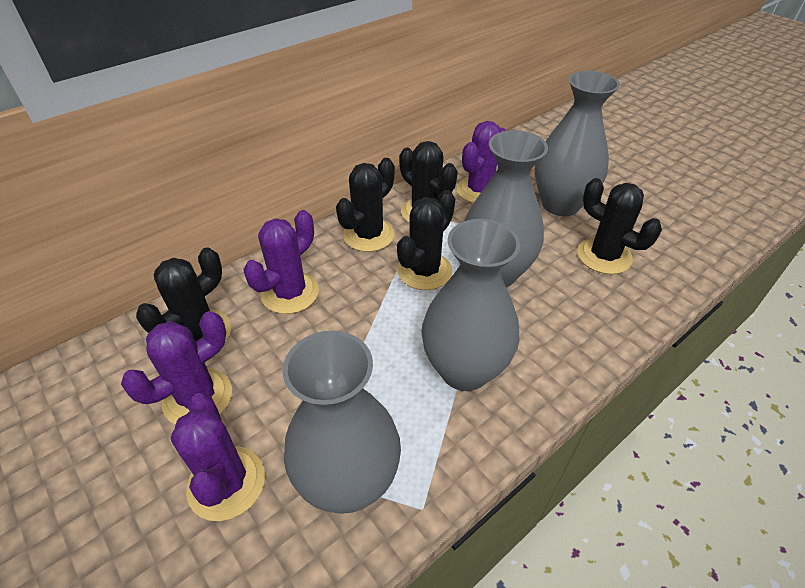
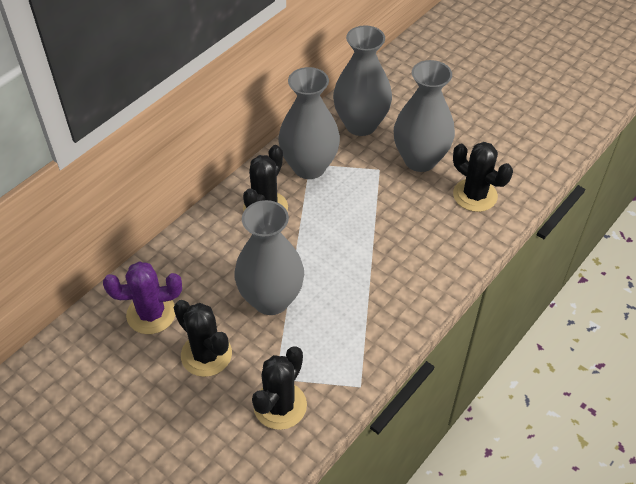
black cactus: 5 -> 4
purple cactus: 4 -> 1

